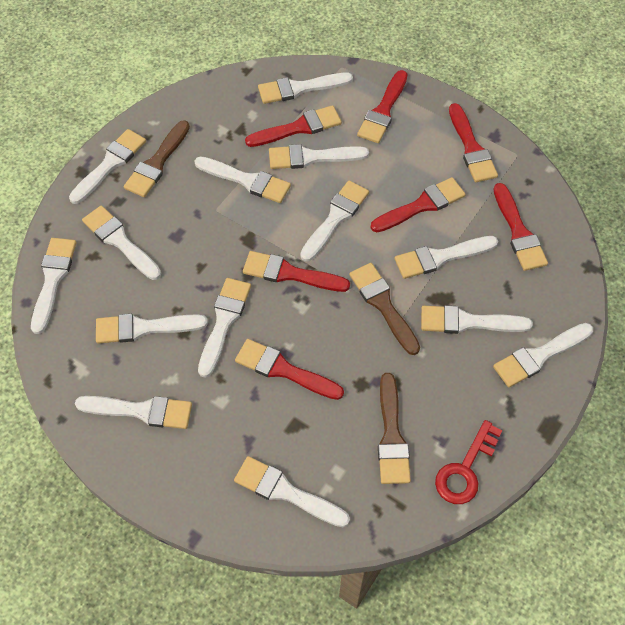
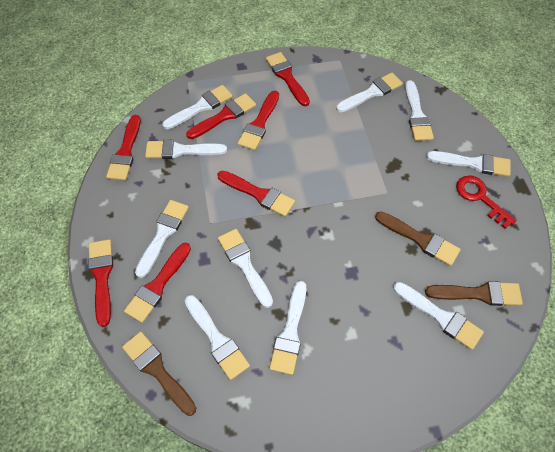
white brush: 14 -> 10

